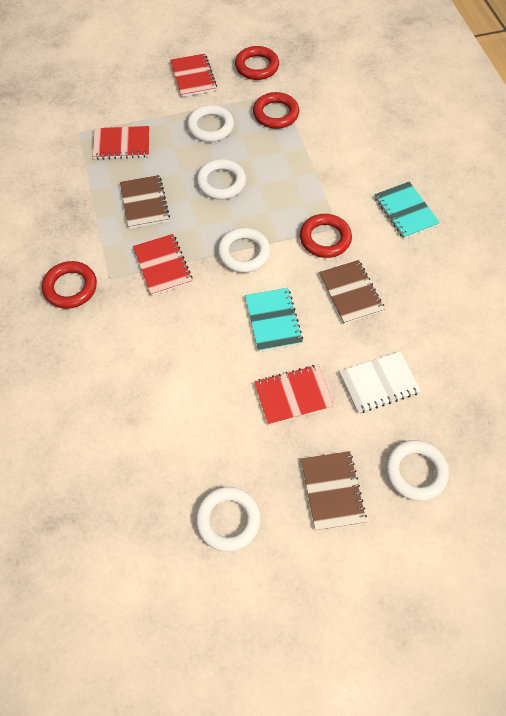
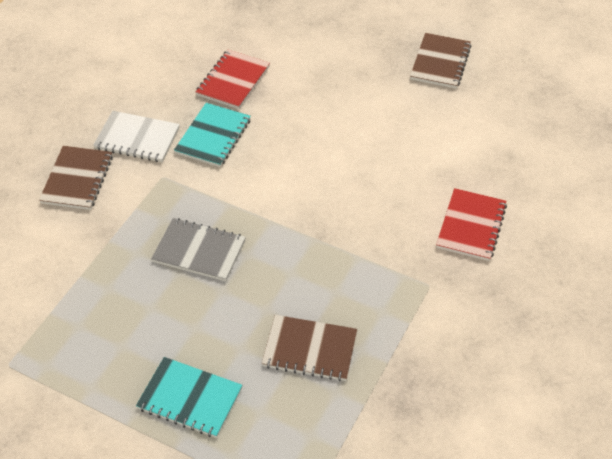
grey notebook: 0 -> 1
red notebook: 4 -> 2
red ring: 4 -> 0
white ring: 5 -> 0

